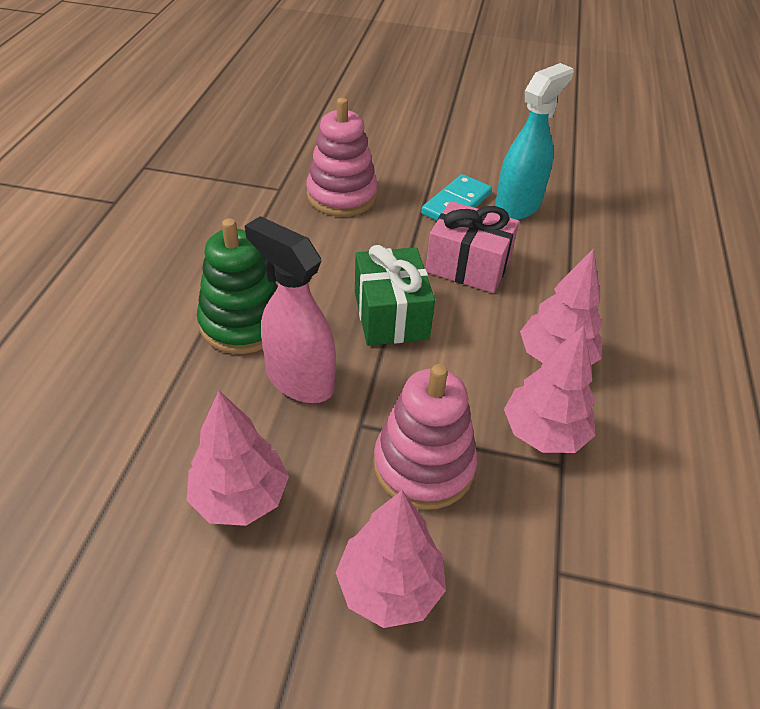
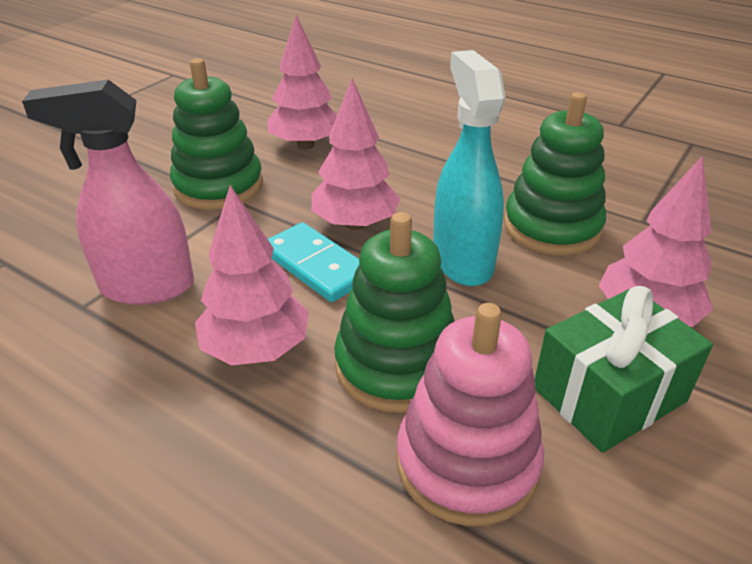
green stacking toy: 1 -> 3
pink gift: 1 -> 0
pink stacking toy: 2 -> 1

